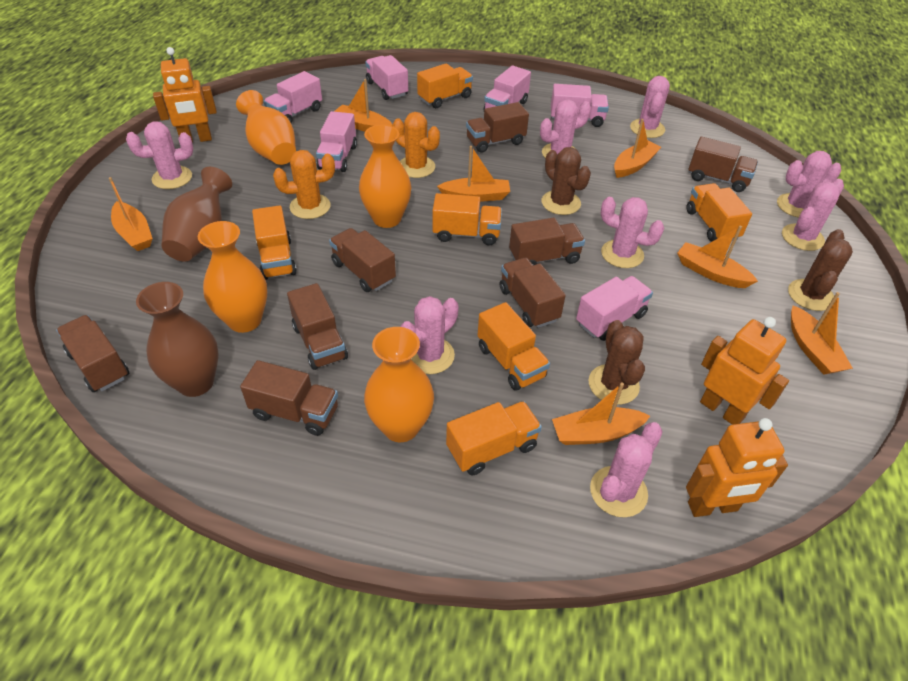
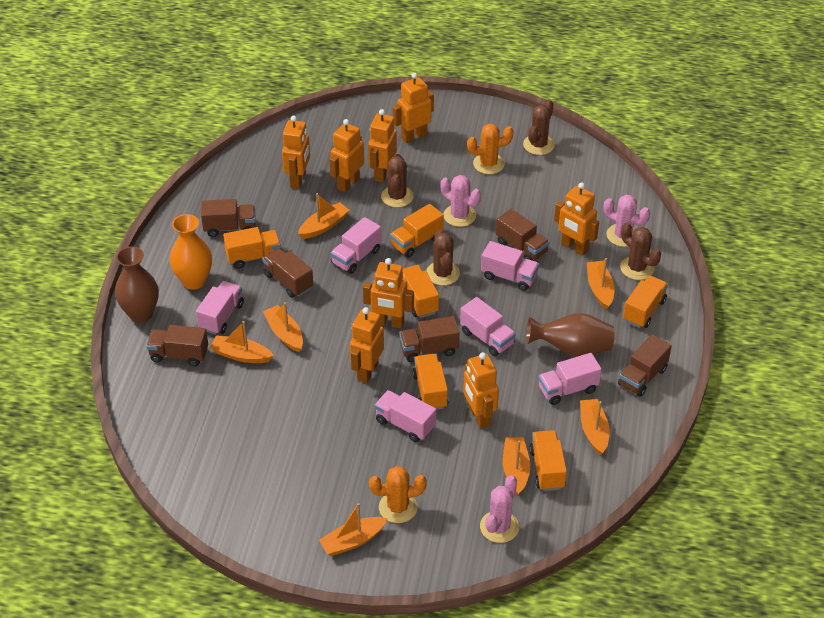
brown cactus: 3 -> 4
brown truck: 8 -> 6
orange robot: 3 -> 8
orange vase: 4 -> 1
pink cactus: 8 -> 3

